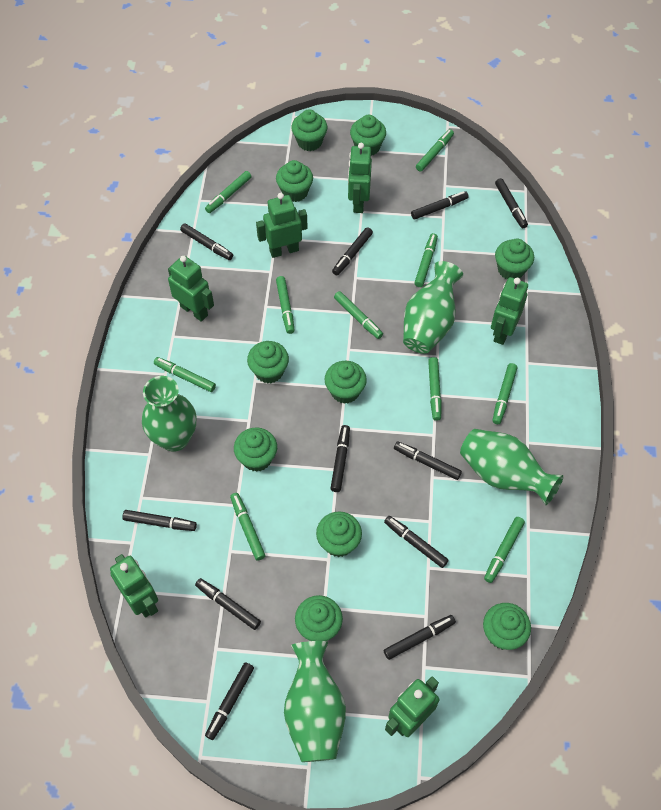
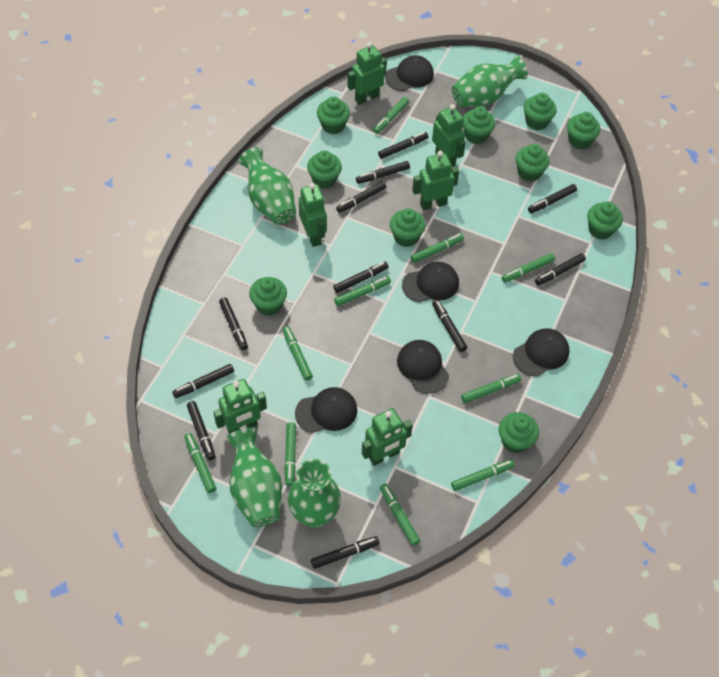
black cap: 0 -> 5

